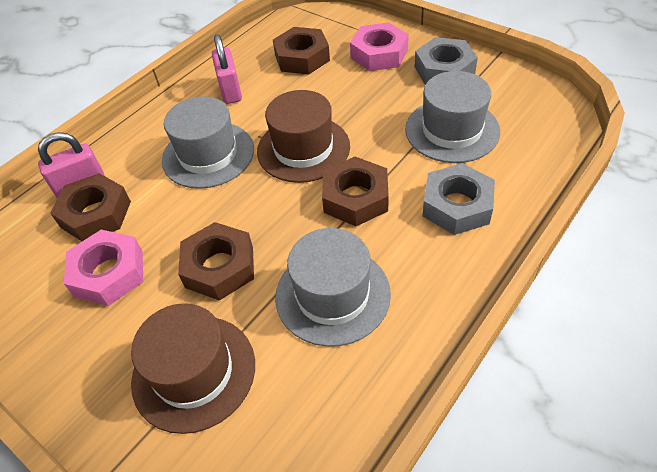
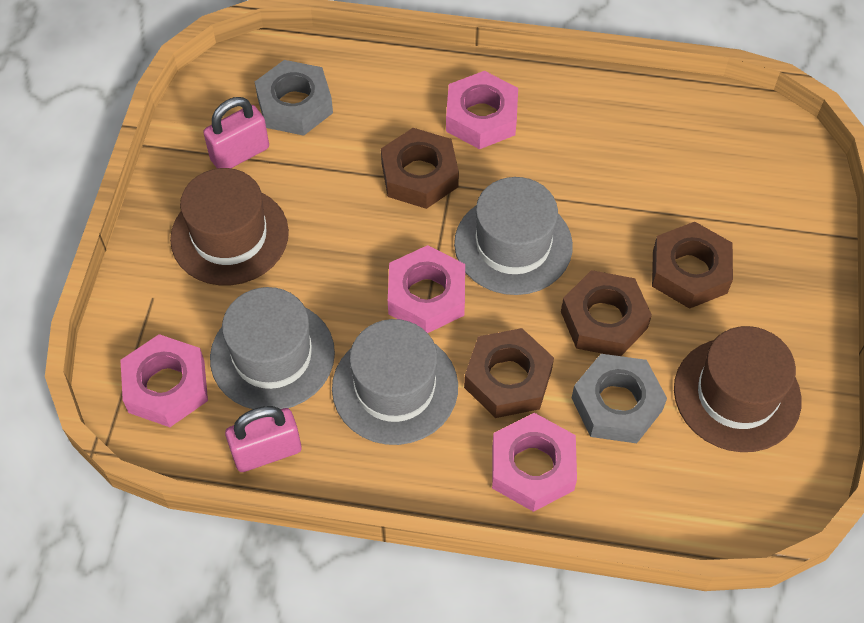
pink nut: 2 -> 4

